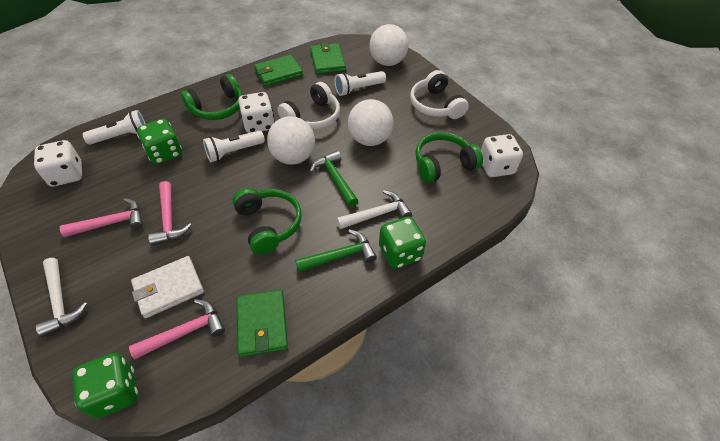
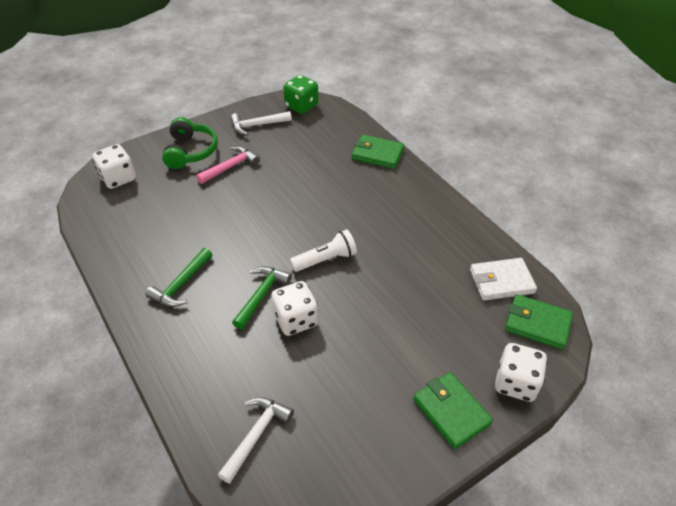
green dice: 3 -> 1
green headphones: 3 -> 1
pink hammer: 3 -> 1
white ball: 3 -> 0
white flashlight: 3 -> 1
white headphones: 2 -> 0

